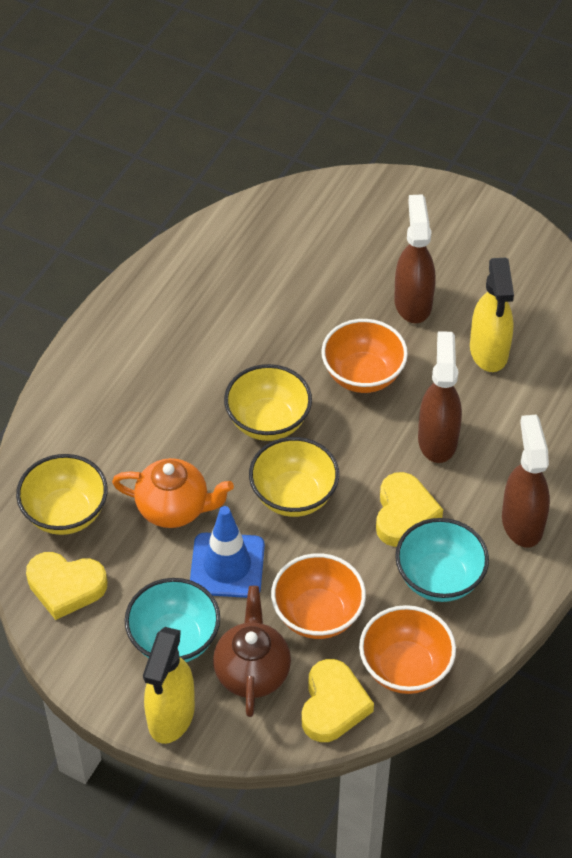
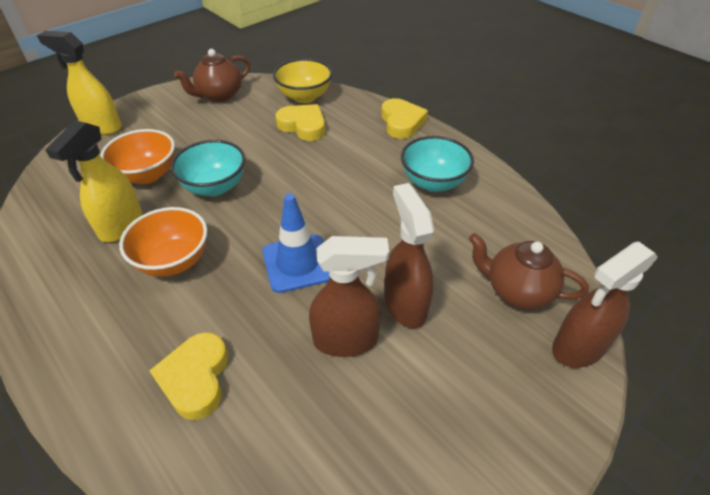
brown teapot: 1 -> 2
orange bowl: 3 -> 2
orange teapot: 1 -> 0
yellow bowl: 3 -> 1

